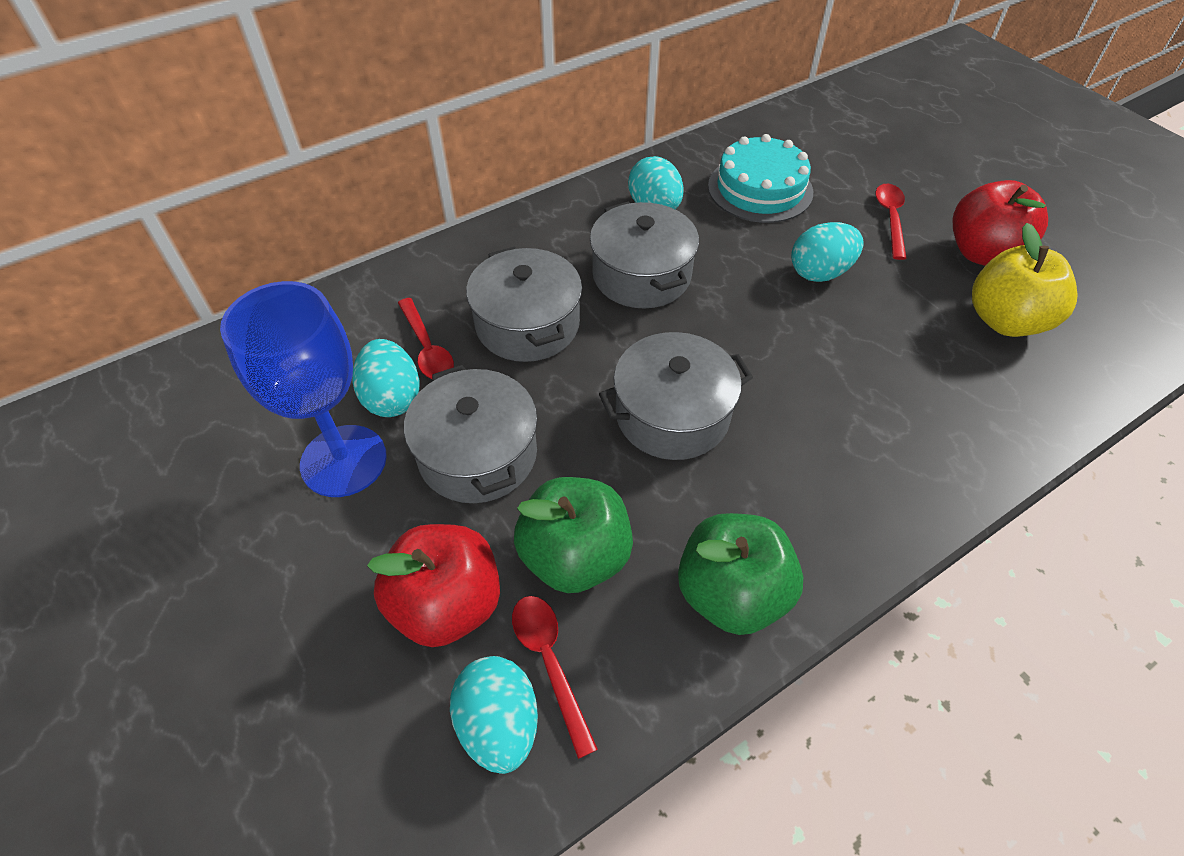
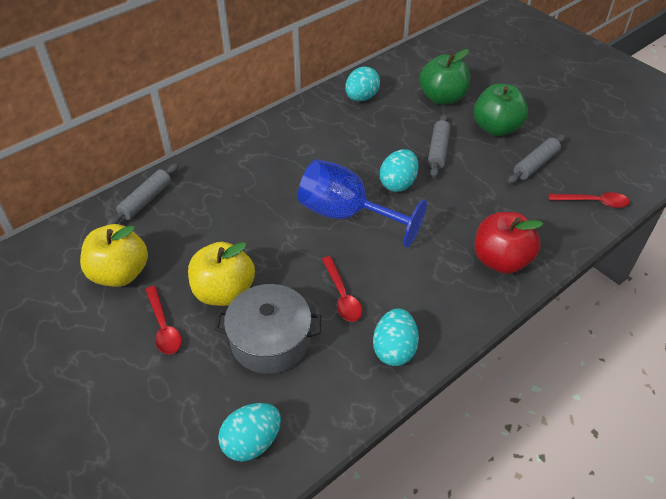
grey pot: 4 -> 1
grey rolling pin: 0 -> 3
red apple: 2 -> 1
turquoise cake: 1 -> 0
yellow apple: 1 -> 2

